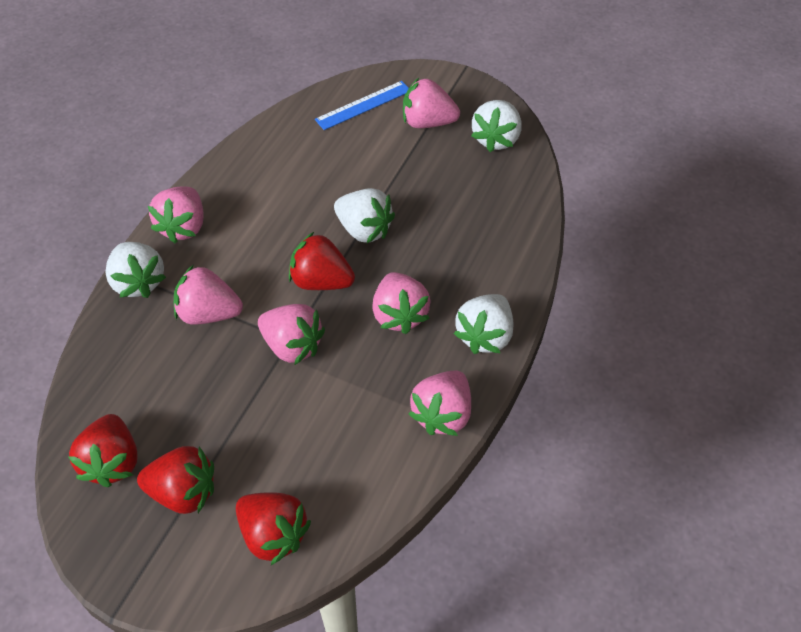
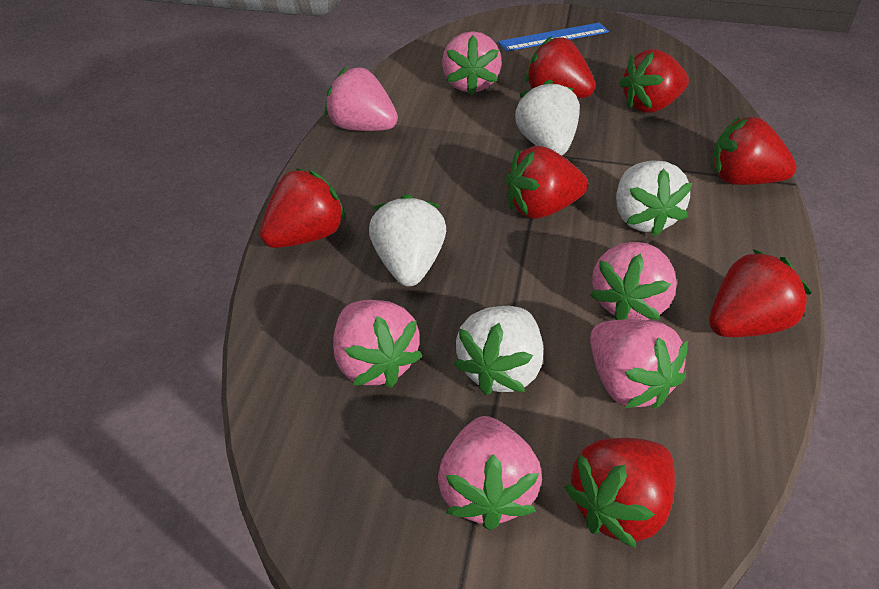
red strawberry: 4 -> 7

